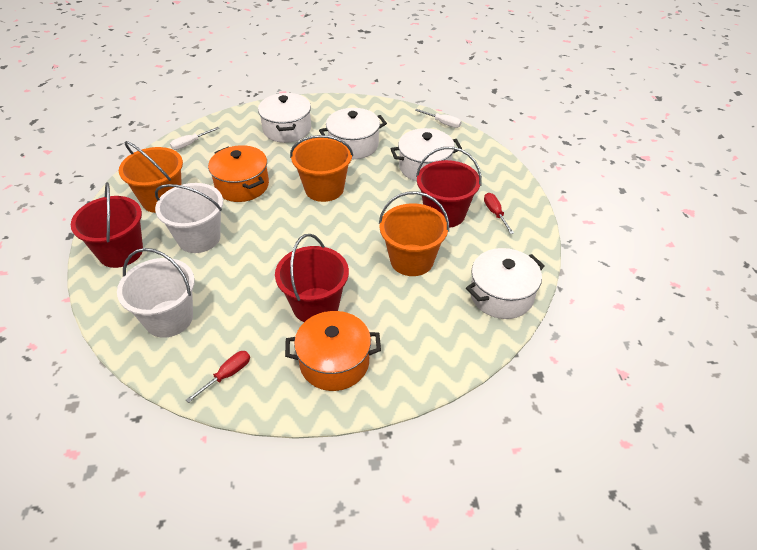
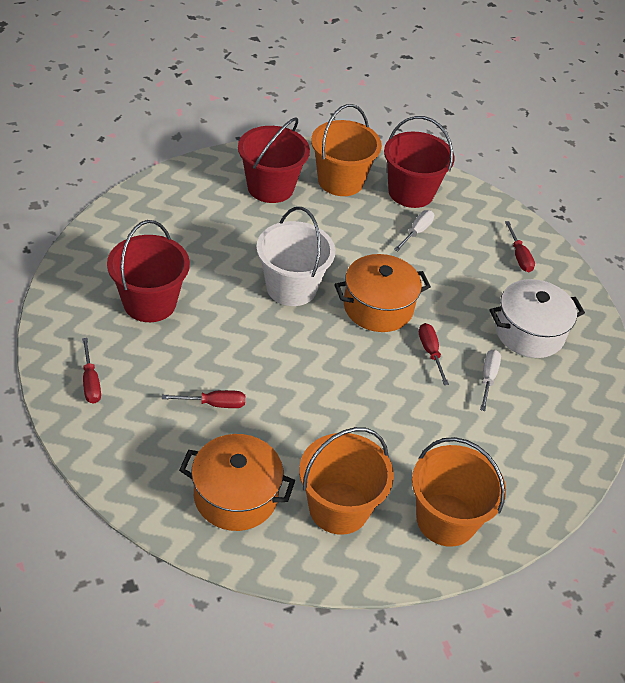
red screwdriver: 2 -> 4
white bucket: 2 -> 1
white pot: 4 -> 1

